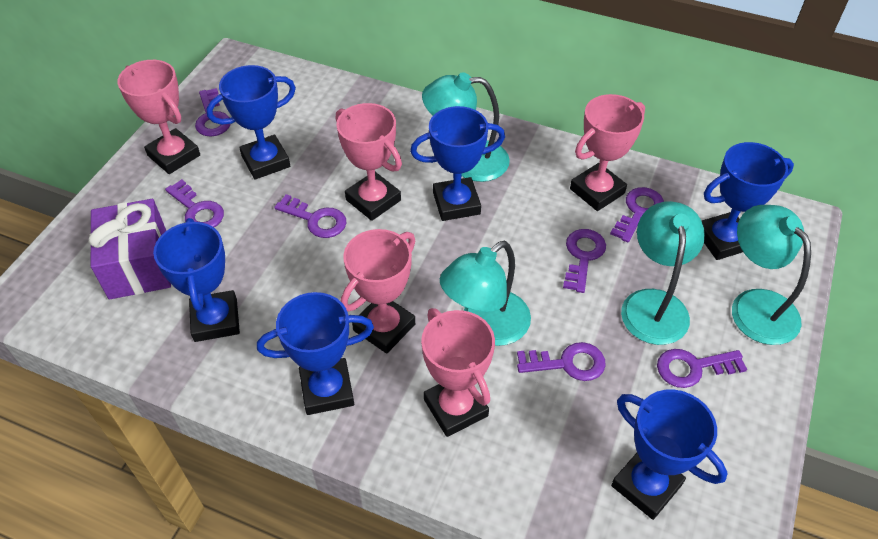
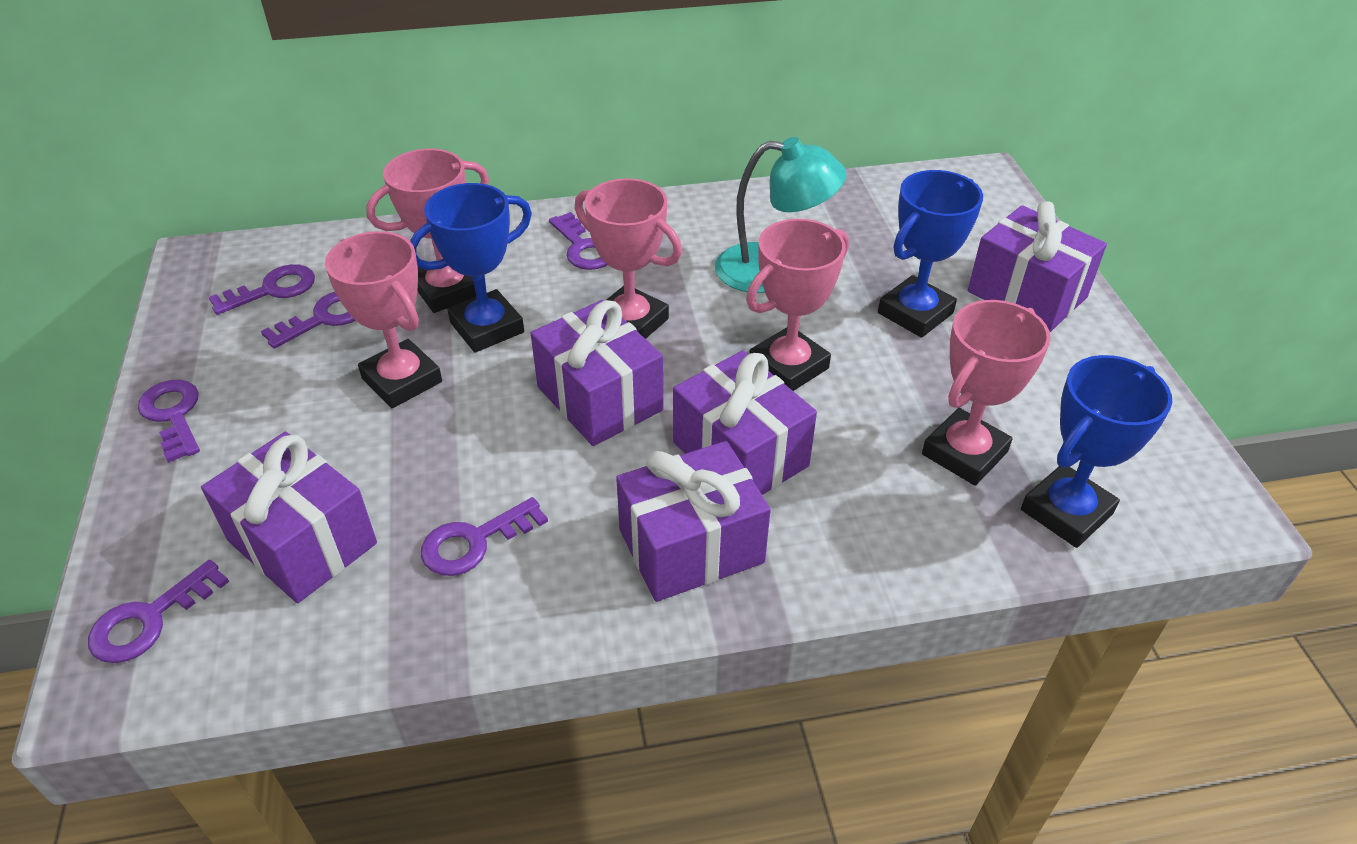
blue trophy: 6 -> 3
purple gift: 1 -> 5
purple key: 7 -> 6
turquoise lamp: 4 -> 1

